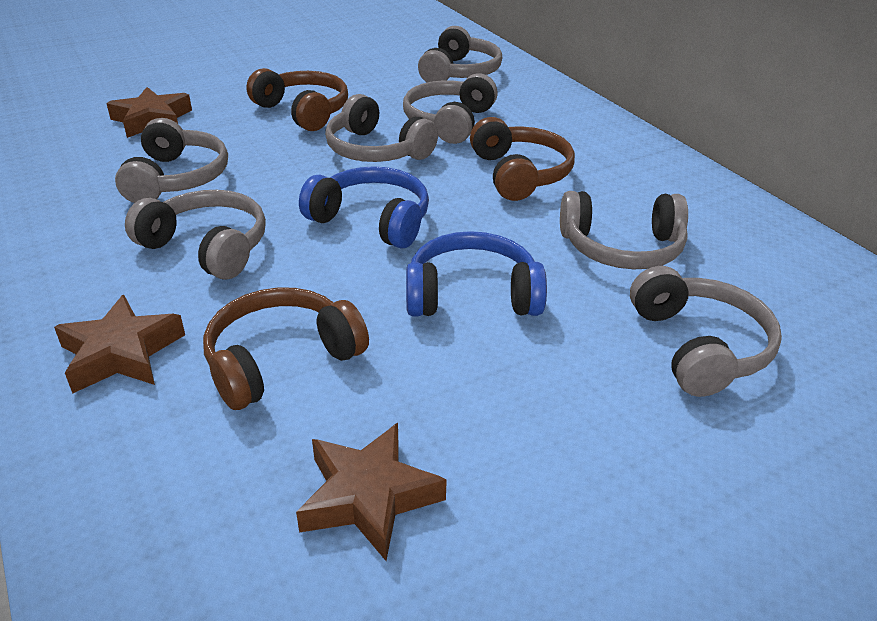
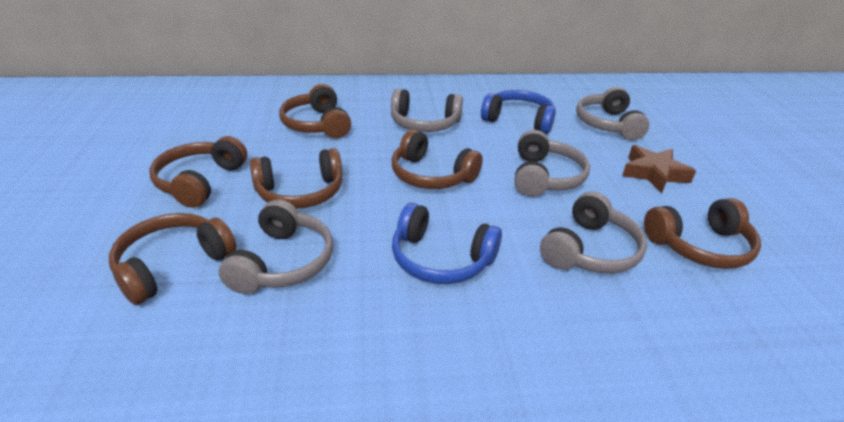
brown headphones: 3 -> 6
brown star: 3 -> 1
grey headphones: 7 -> 5

